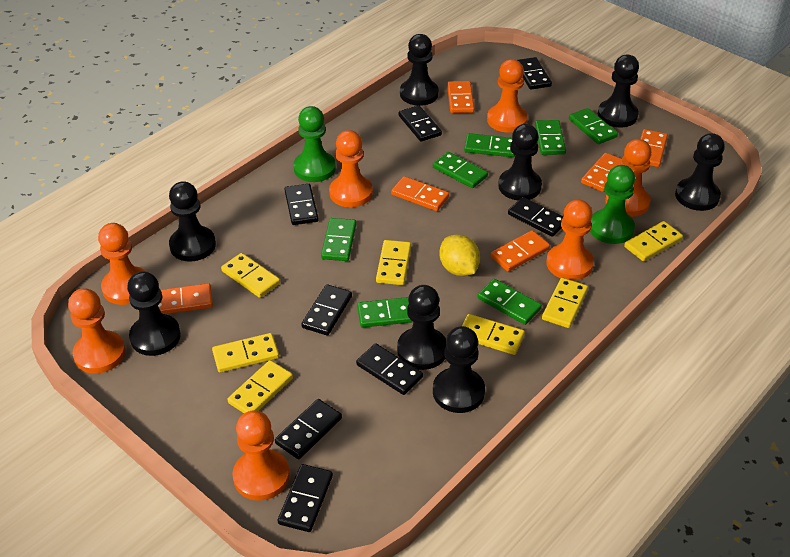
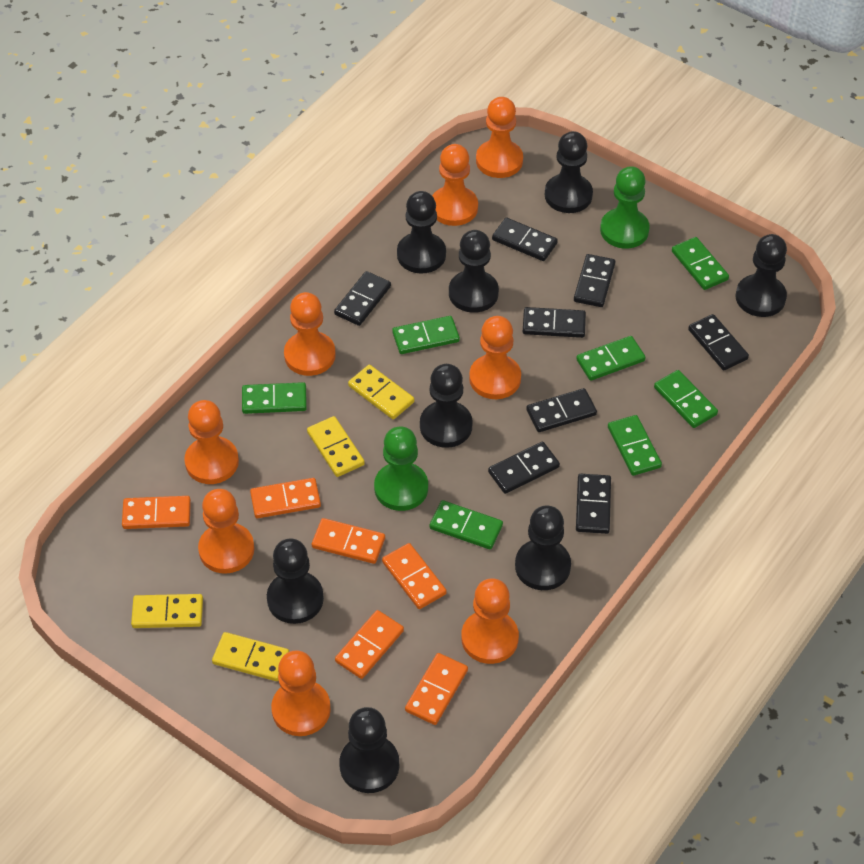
orange pawn: 7 -> 8
yellow domino: 7 -> 4
yellow lemon: 1 -> 0

